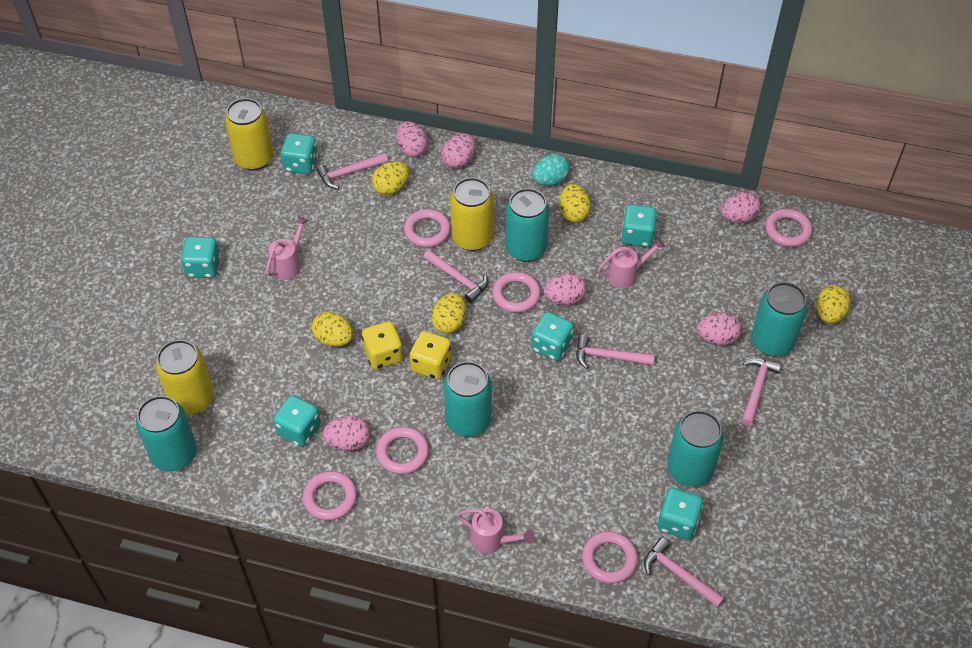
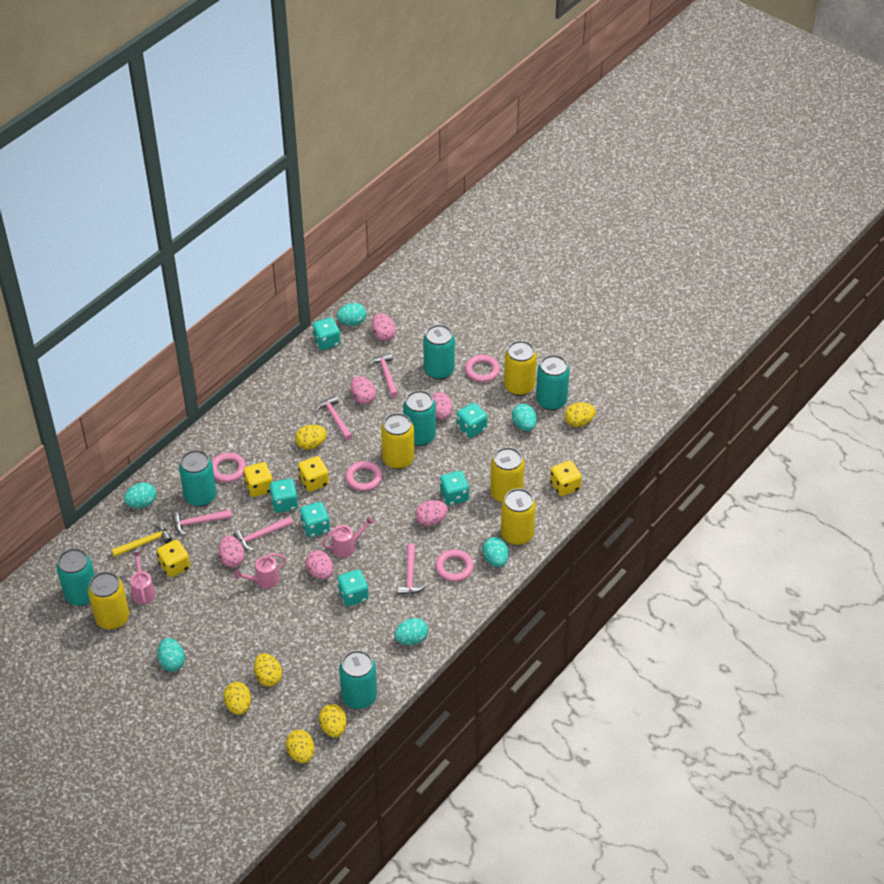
pink ring: 6 -> 4
turquoise can: 5 -> 6
turquoise egg: 1 -> 6
yellow can: 3 -> 5
yellow dice: 2 -> 4
yellow egg: 5 -> 6
yellow hammer: 0 -> 1

